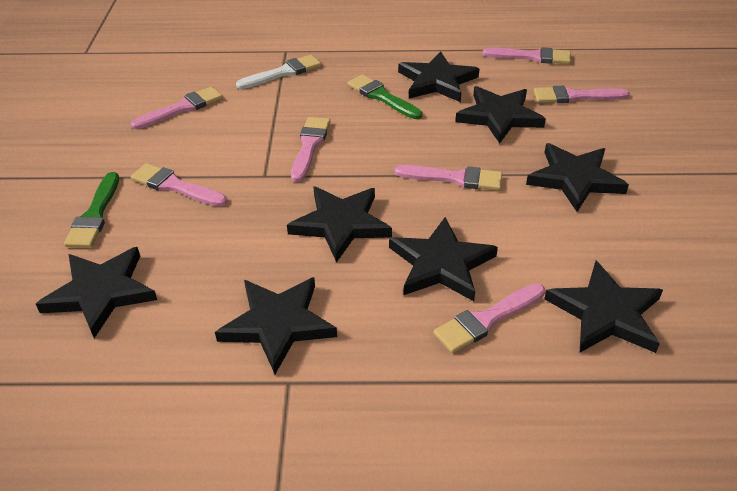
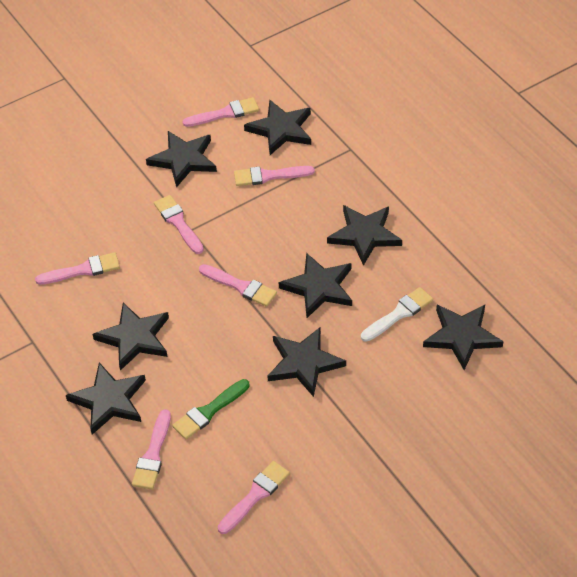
green brush: 2 -> 1

